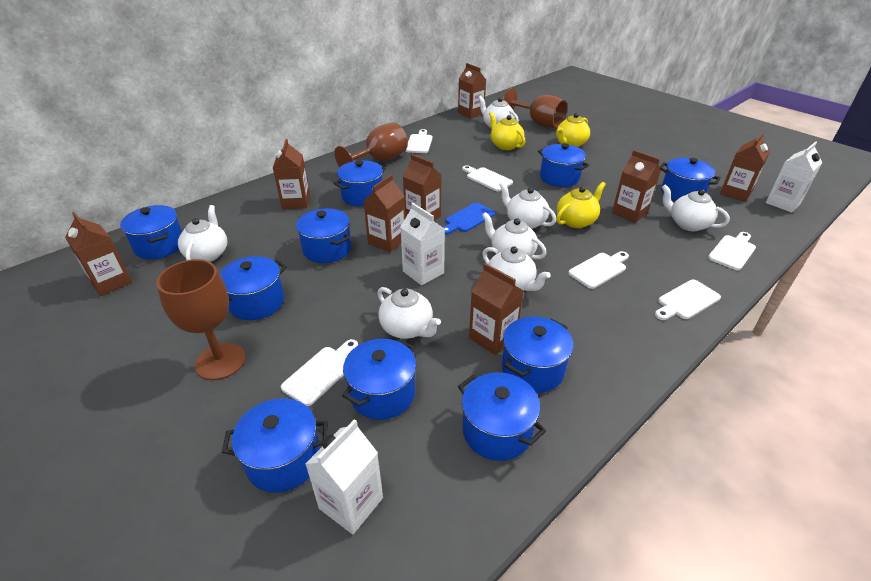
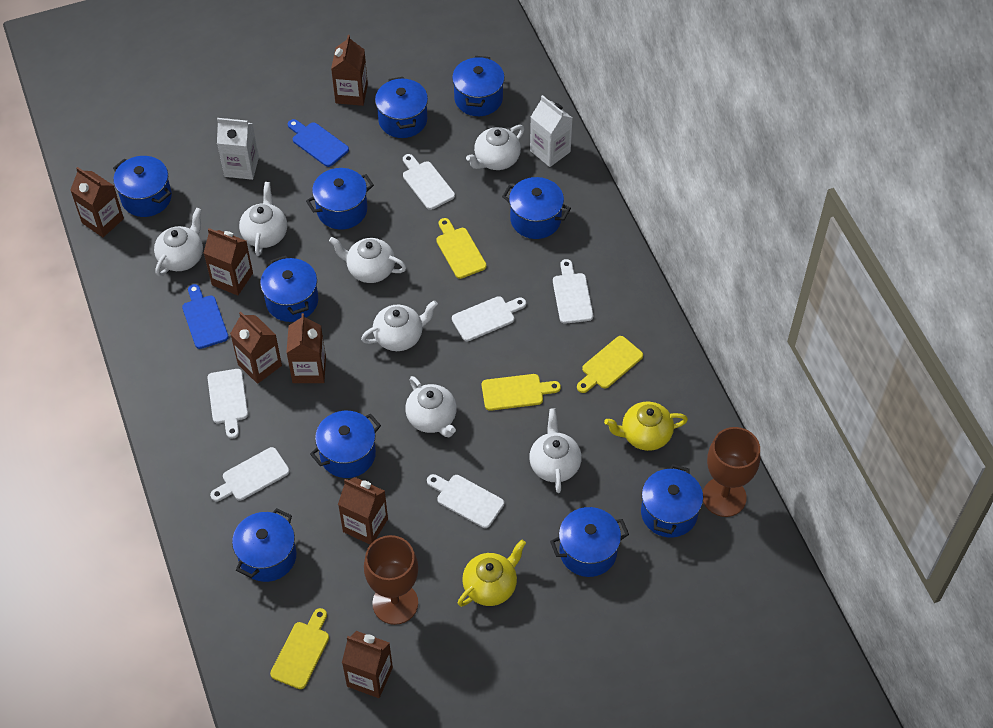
blue cutting board: 1 -> 2
brown carton: 8 -> 7
brown goblet: 3 -> 2
white carton: 3 -> 2
yellow cutting board: 0 -> 4
yellow teapot: 3 -> 2

